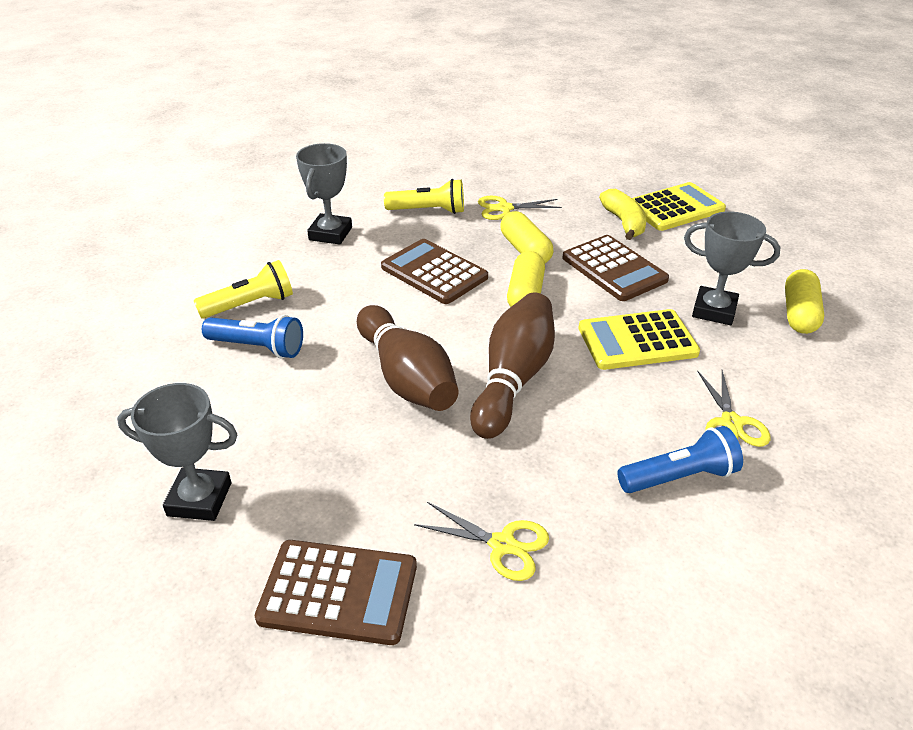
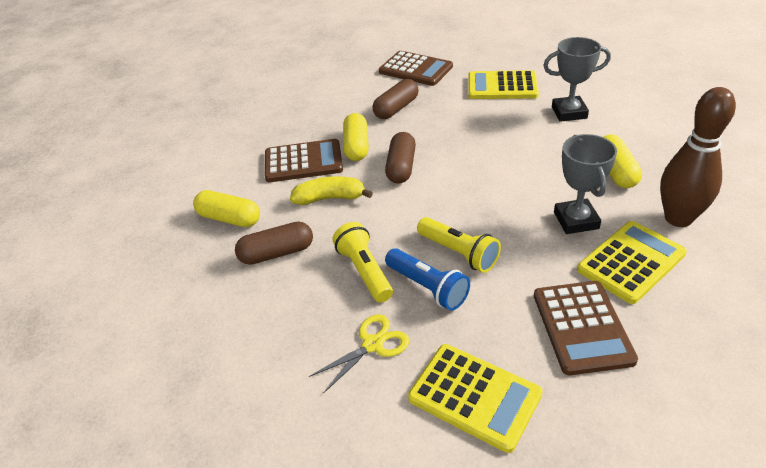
blue flashlight: 2 -> 1
brown bowling pin: 2 -> 1
brown capsule: 0 -> 3
grey trophy: 3 -> 2
yellow calculator: 2 -> 3
yellow scissors: 3 -> 1

